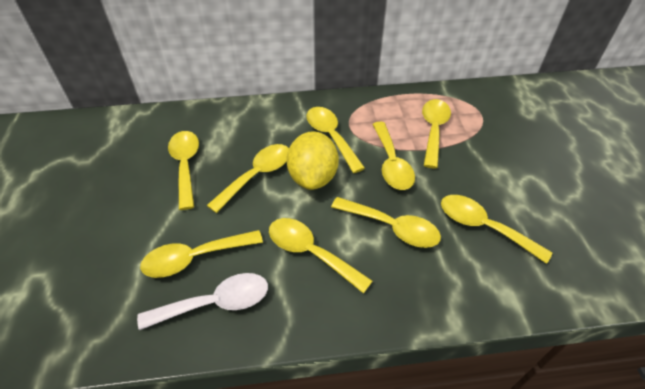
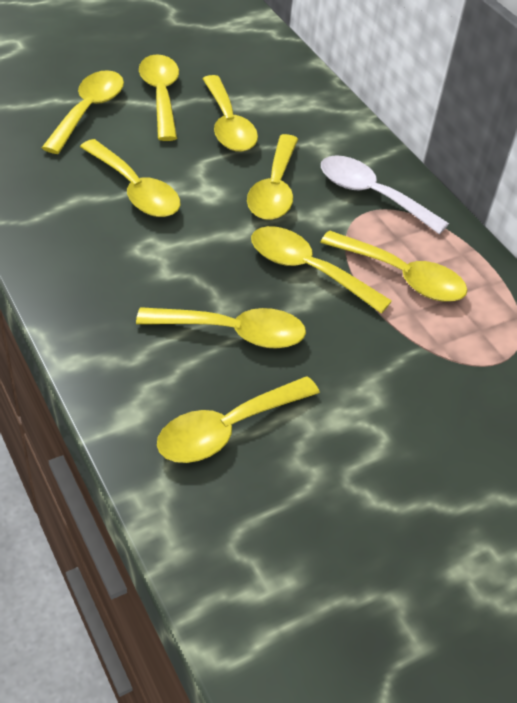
yellow lemon: 1 -> 0

